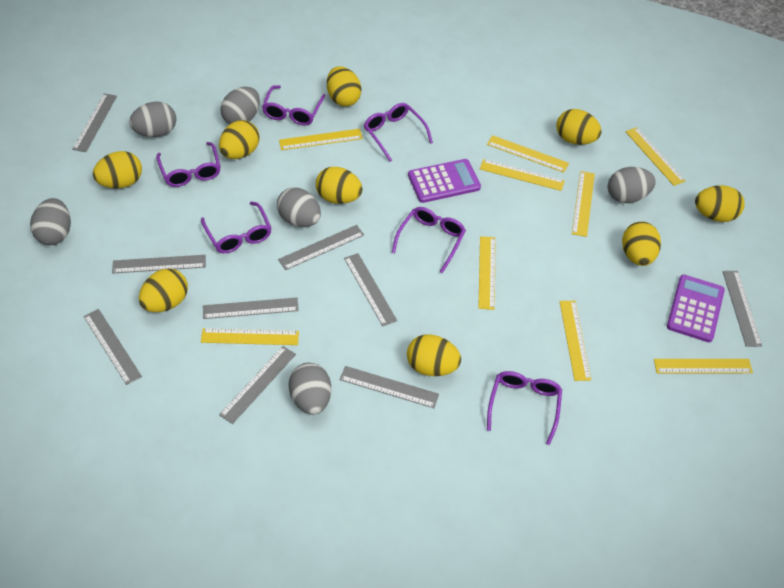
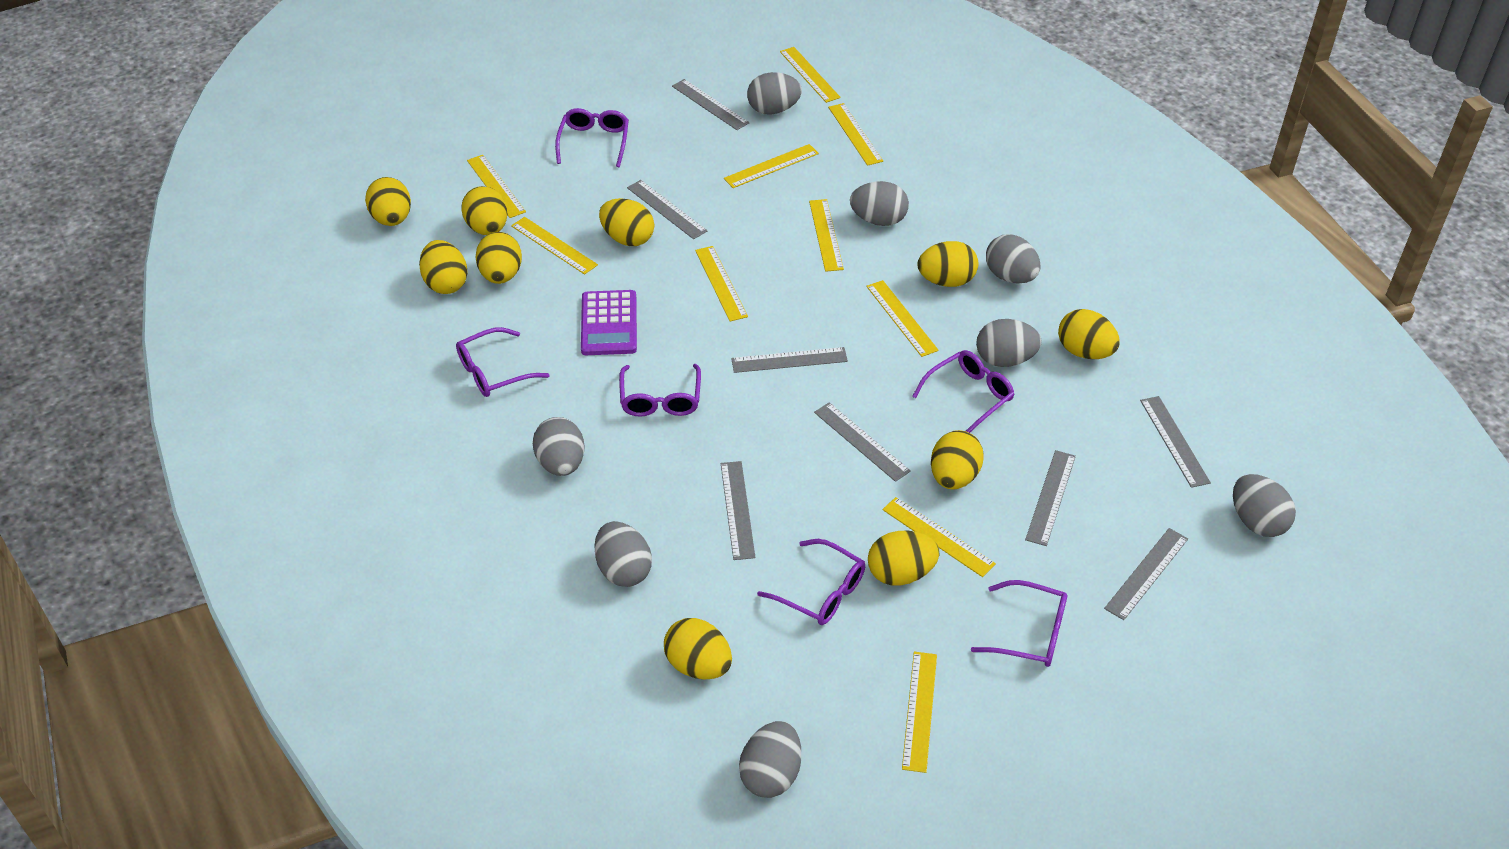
grey egg: 6 -> 8
grey ruler: 9 -> 8
purple calculator: 2 -> 1
yellow egg: 9 -> 10
yellow ruler: 9 -> 10

